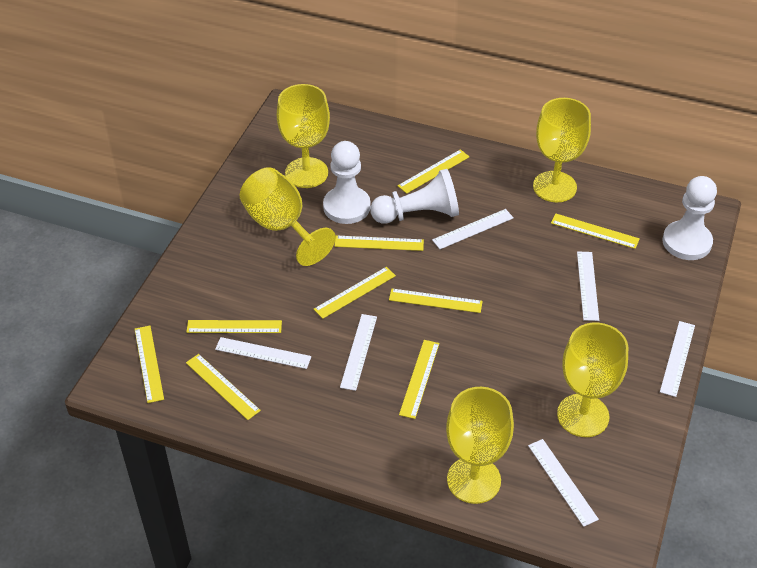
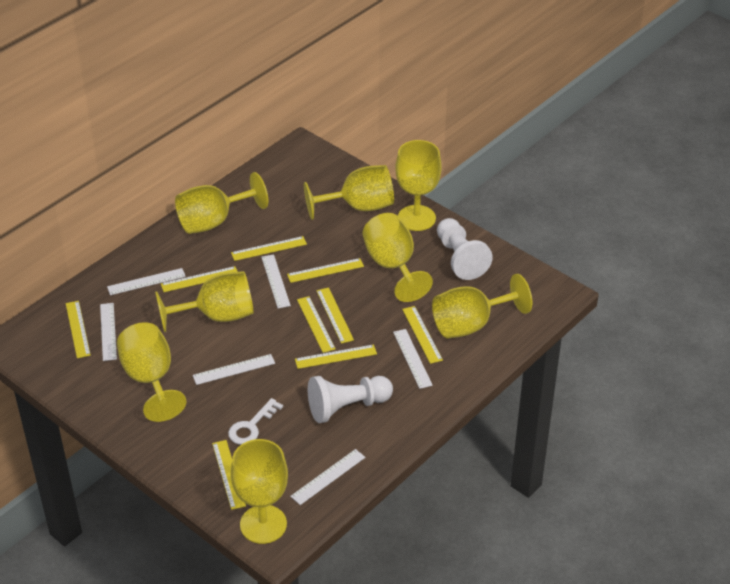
white key: 0 -> 1
white pawn: 3 -> 2
yellow goblet: 5 -> 8

